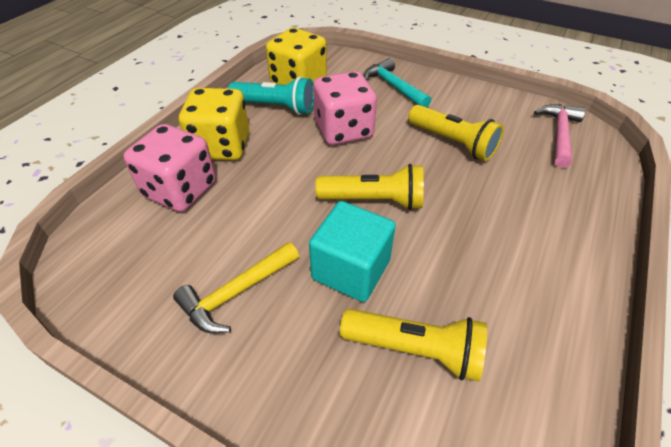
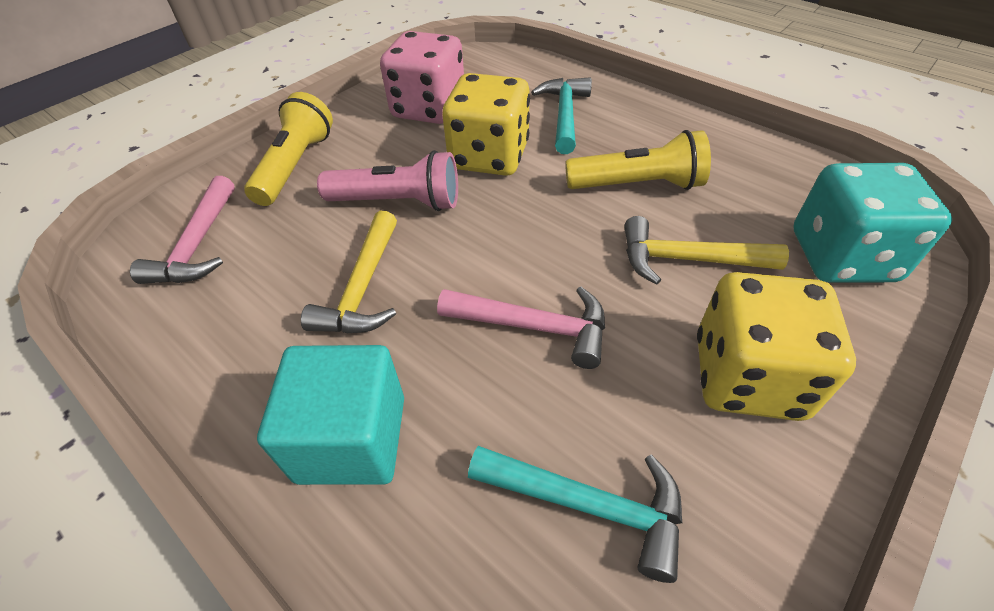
pink dice: 2 -> 1
pink flashlight: 0 -> 1
pink hammer: 1 -> 2
turquoise dice: 0 -> 1
turquoise flashlight: 1 -> 0
turquoise hammer: 1 -> 2
yellow flashlight: 3 -> 2
yellow hammer: 1 -> 2

